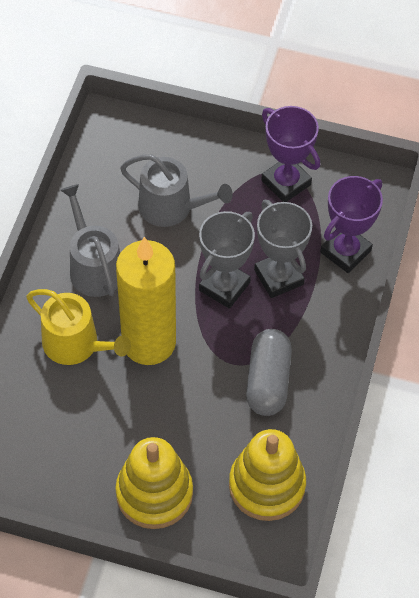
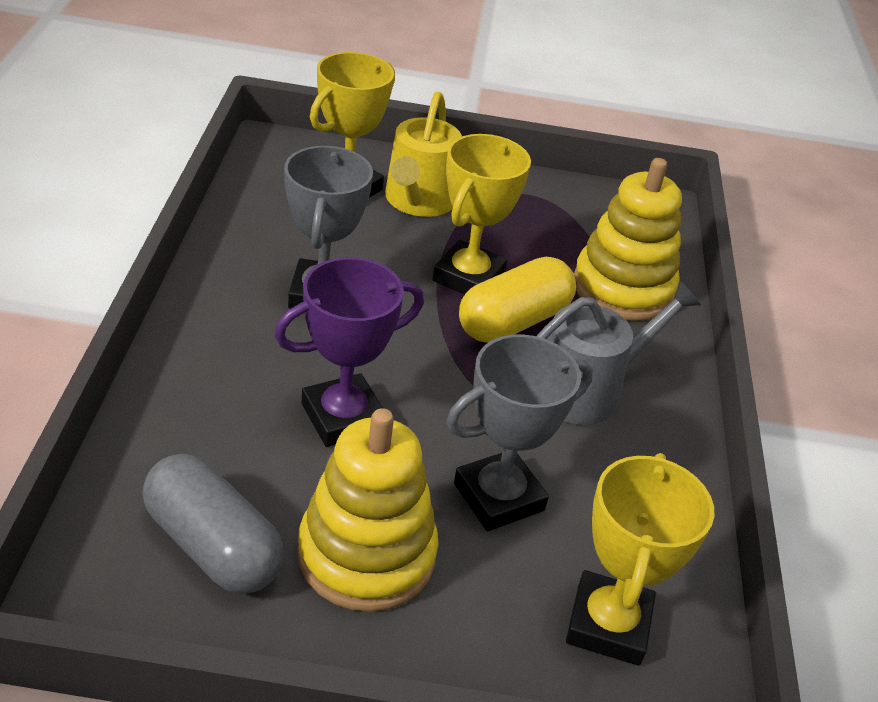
grey watering can: 2 -> 1
purple trophy: 2 -> 1
yellow candle: 1 -> 0
yellow capsule: 0 -> 1
yellow trophy: 0 -> 3

